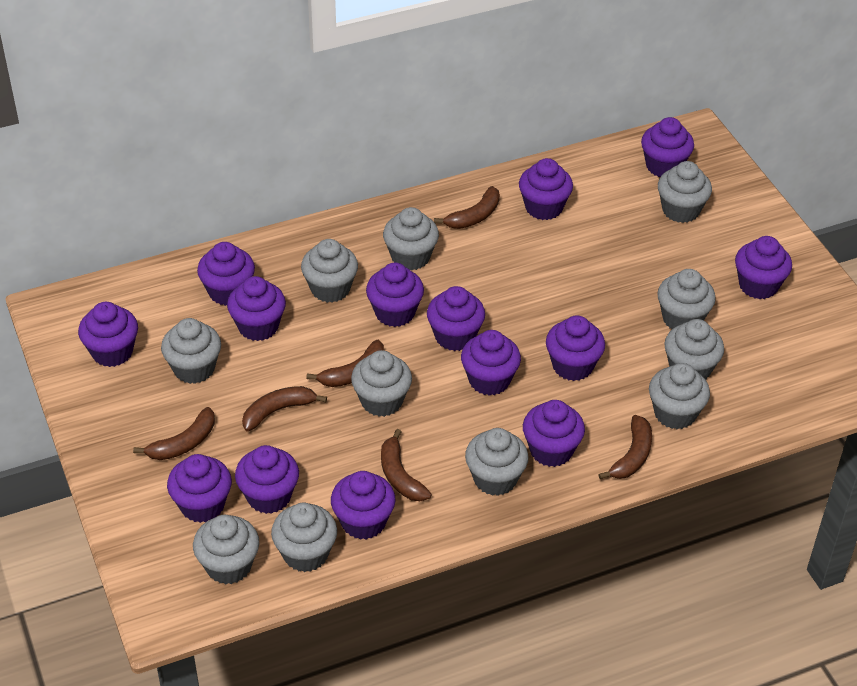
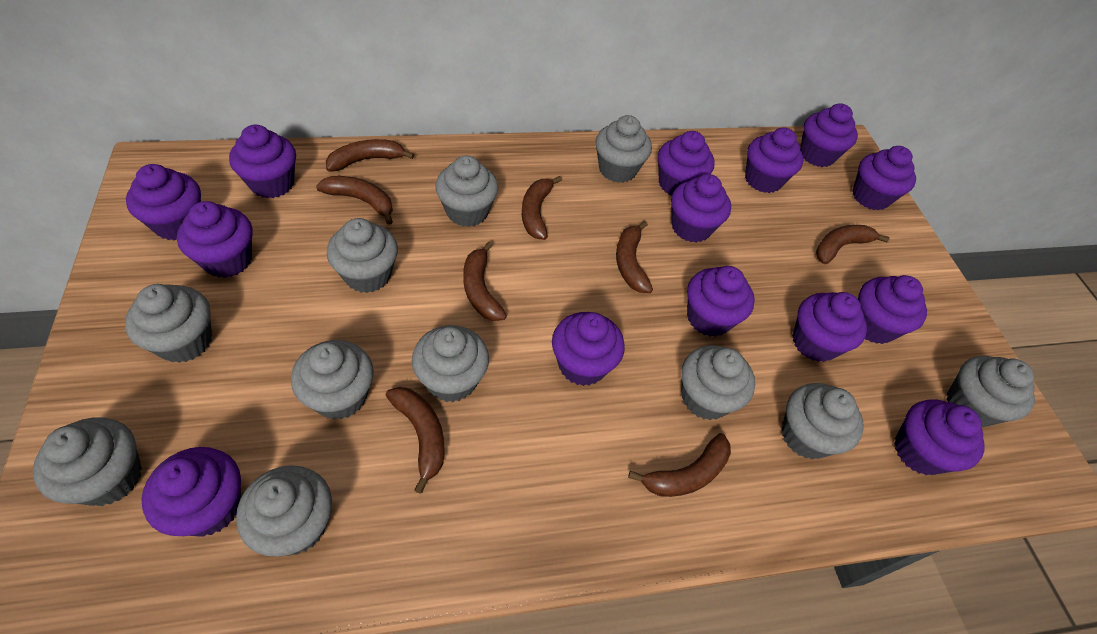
brown banana: 6 -> 8

